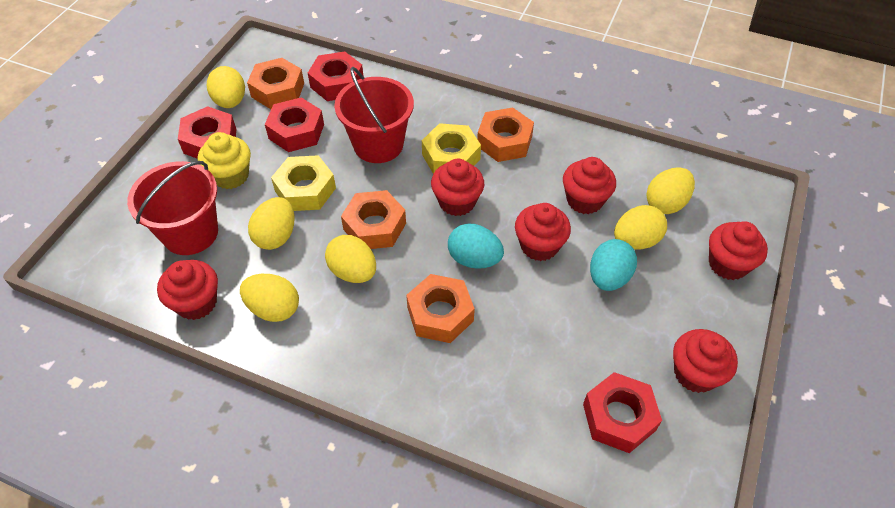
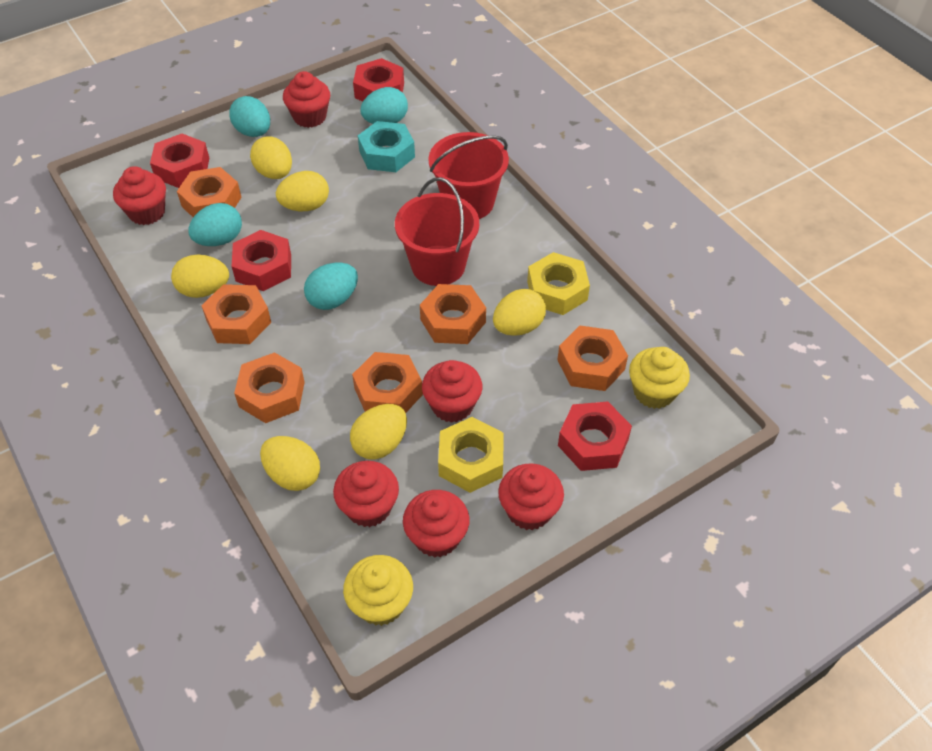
orange nut: 4 -> 6
turquoise egg: 2 -> 4
turquoise nut: 0 -> 1
yellow cupcake: 1 -> 2

